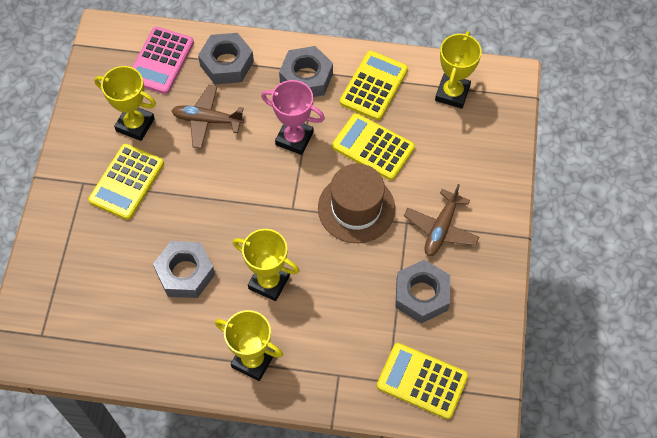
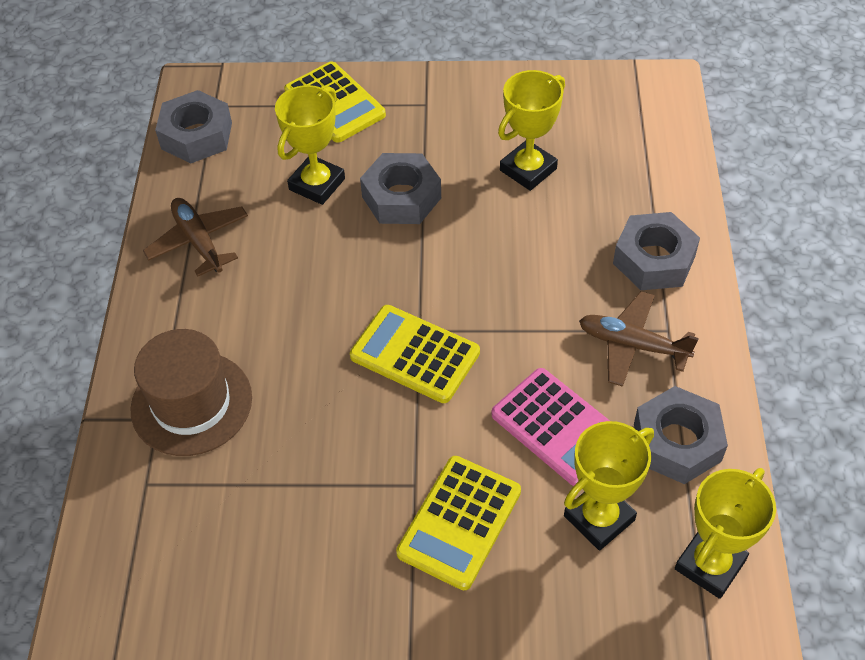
pink trophy: 1 -> 0
yellow calculator: 4 -> 3

